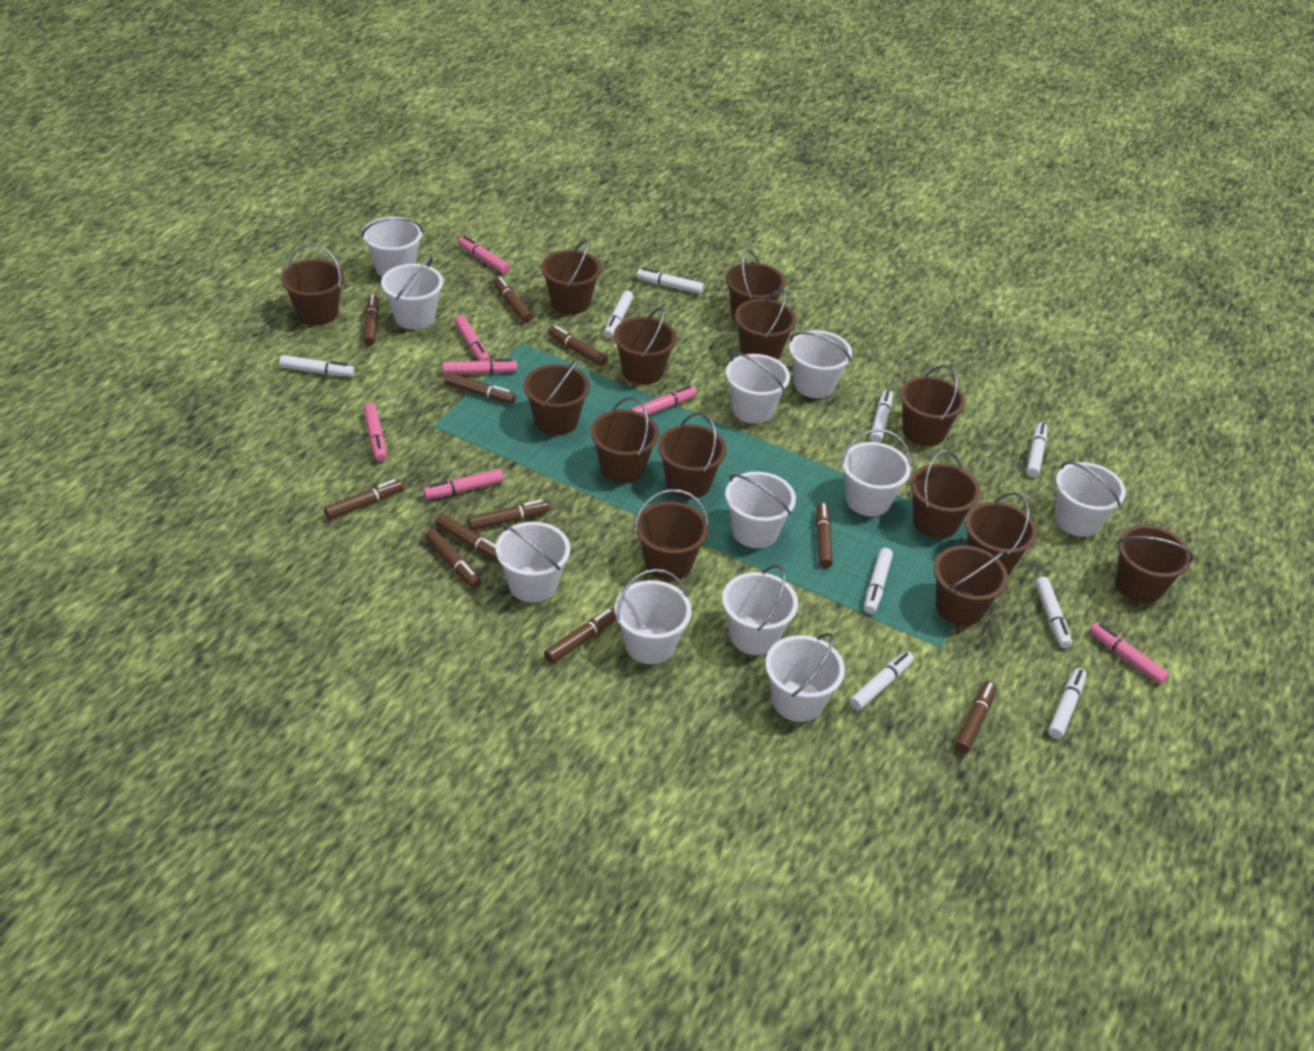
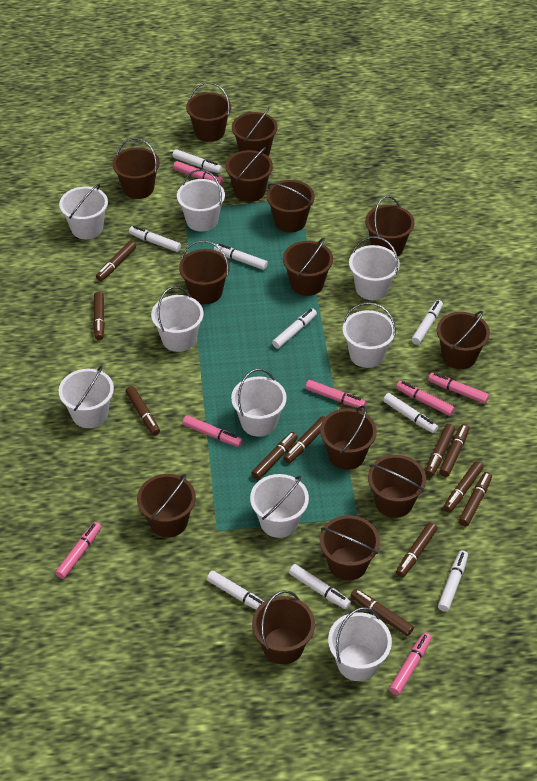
white bucket: 11 -> 9

